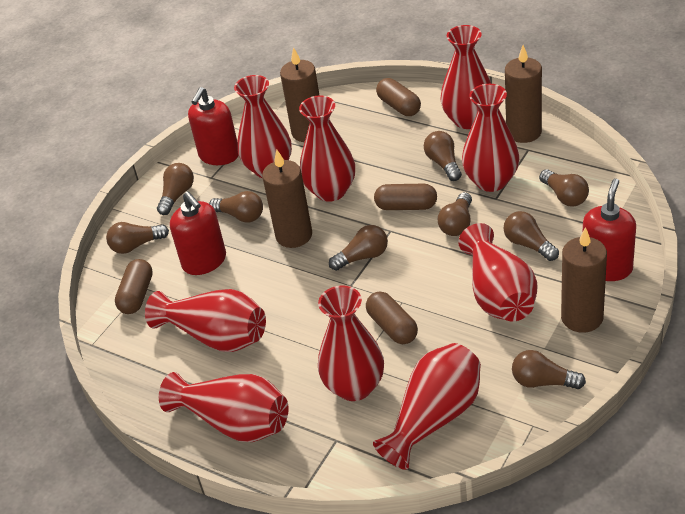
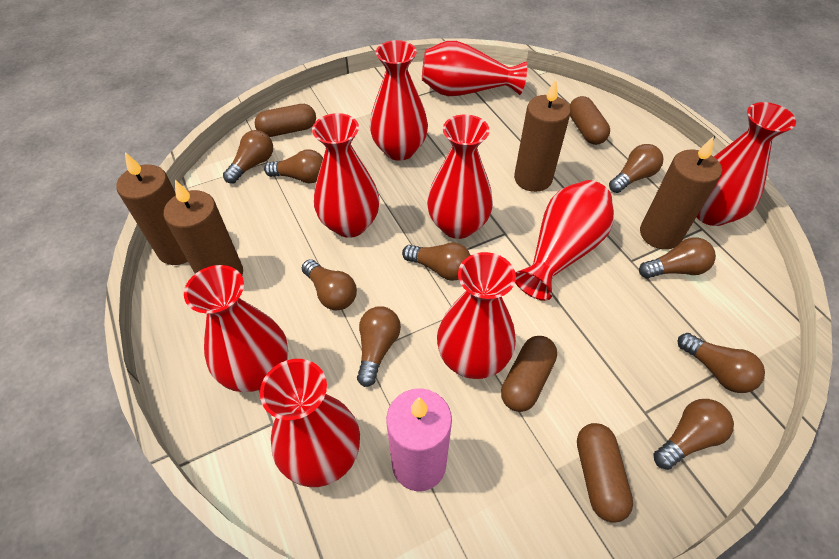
pink candle: 0 -> 1
red soap dispenser: 3 -> 0

